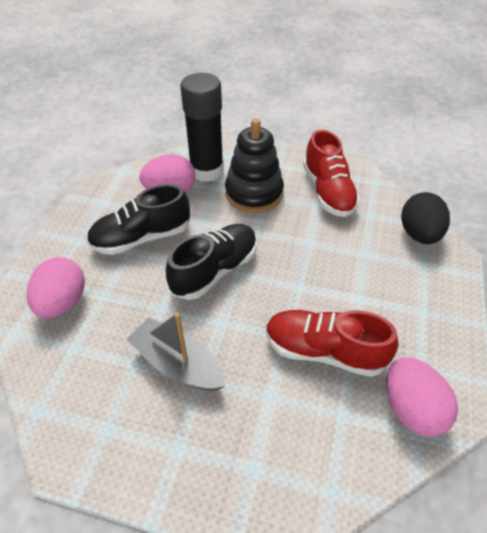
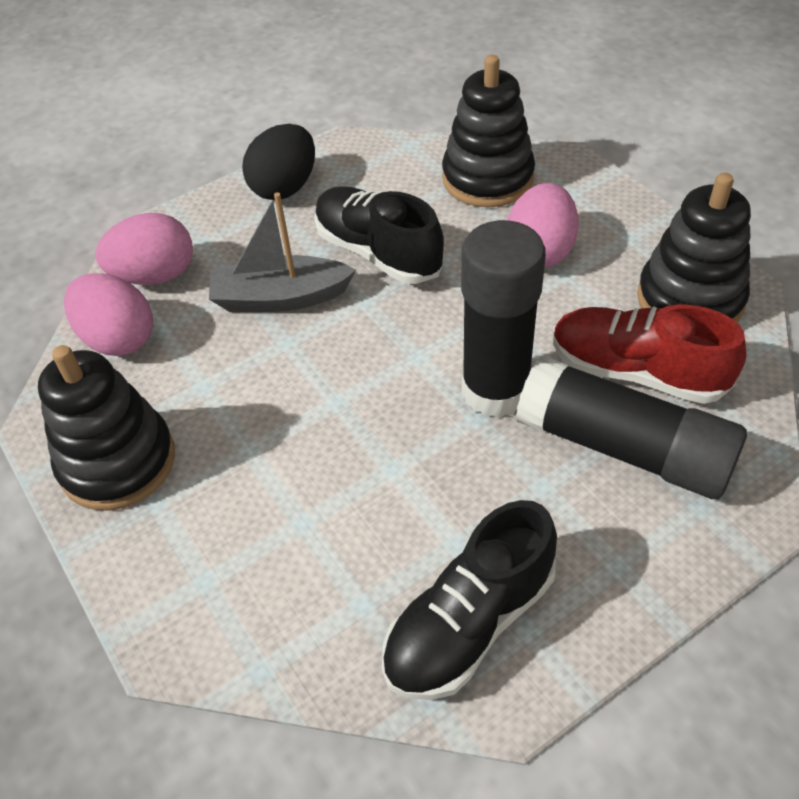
black glue stick: 1 -> 2
black stacking toy: 1 -> 3
red shoe: 2 -> 1

